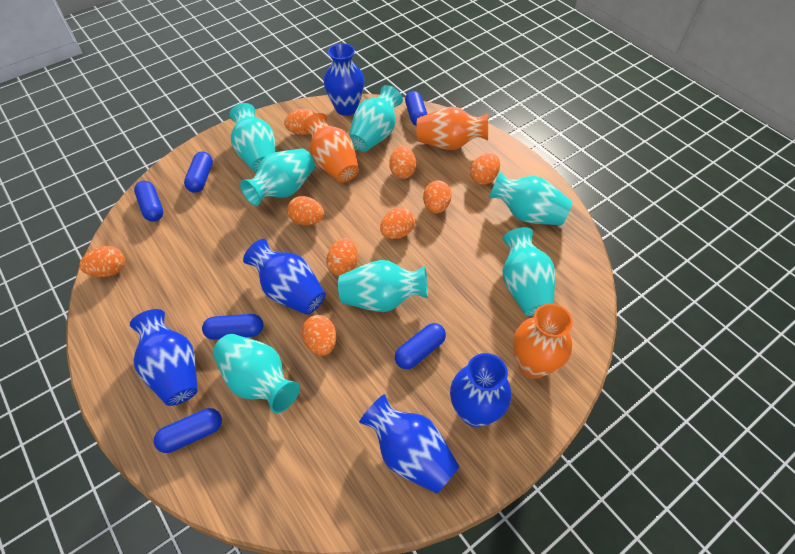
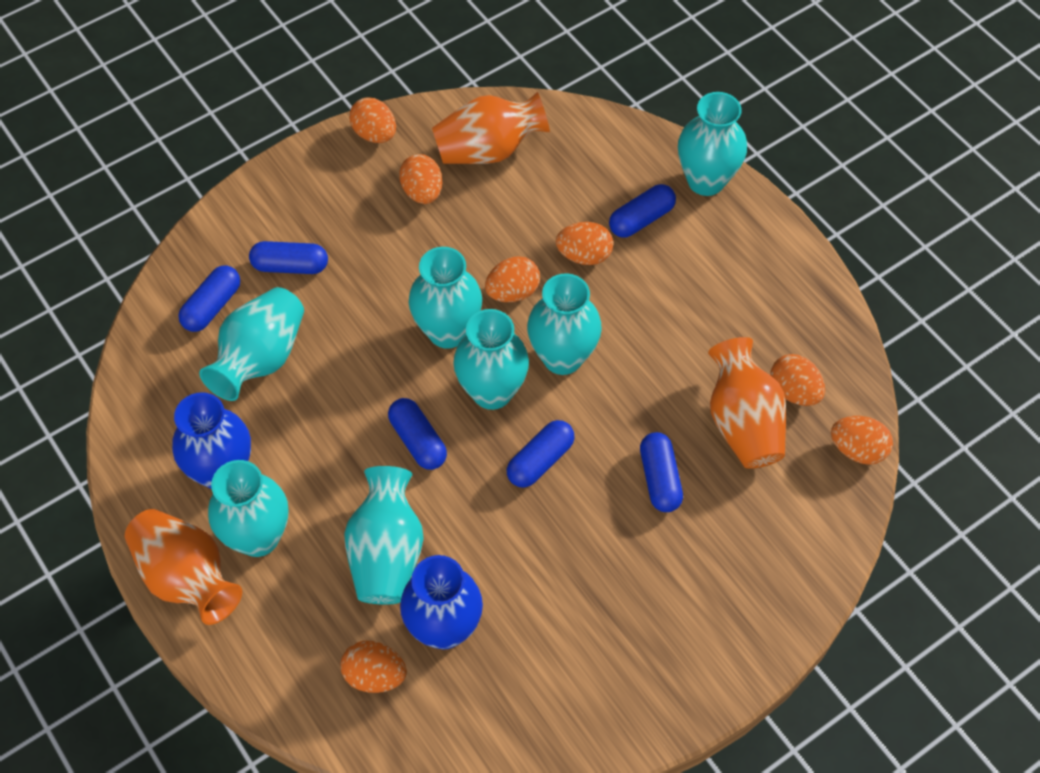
blue vase: 5 -> 2
orange egg: 9 -> 7

